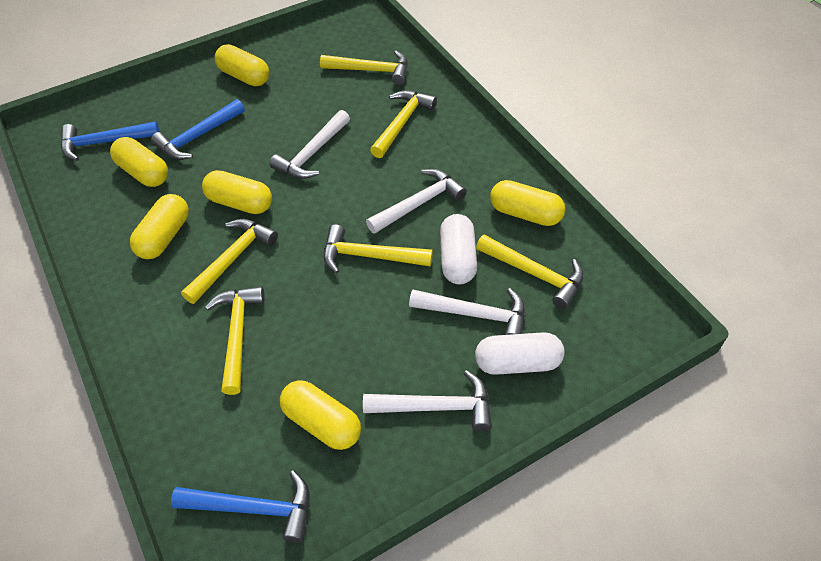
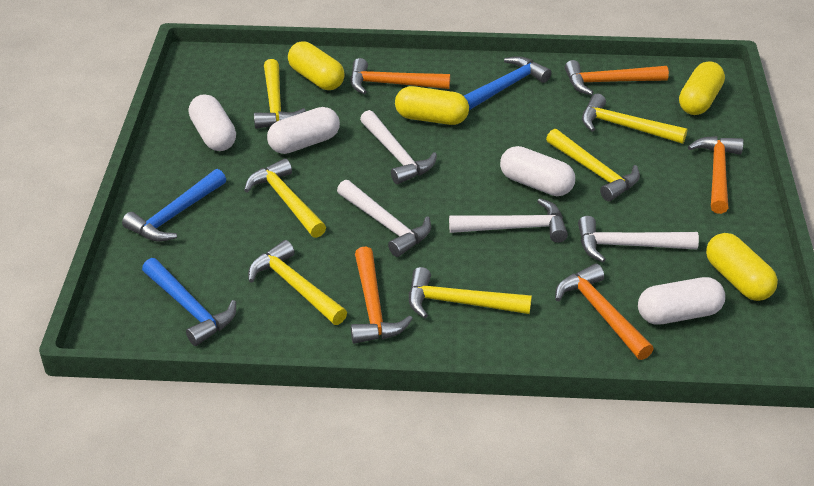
orange hammer: 0 -> 5
white capsule: 2 -> 4
yellow capsule: 6 -> 4

